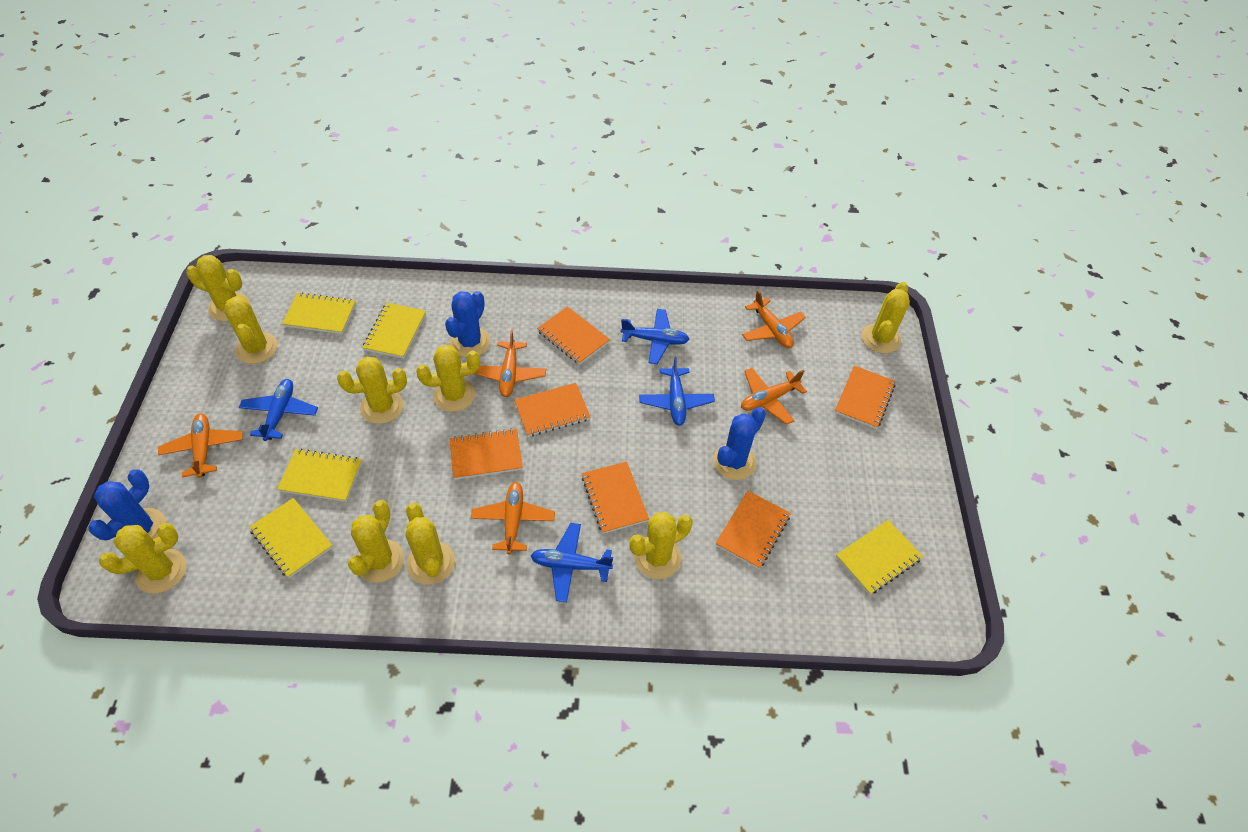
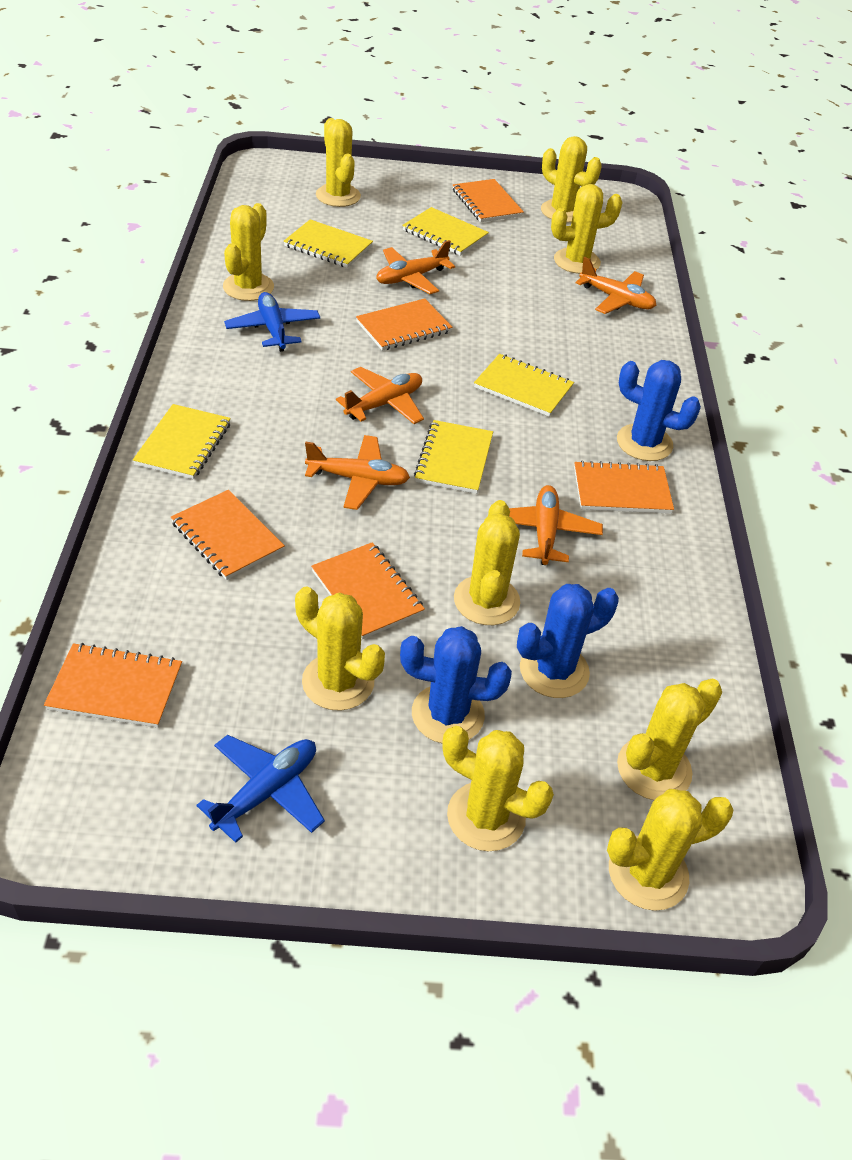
blue plane: 4 -> 2

